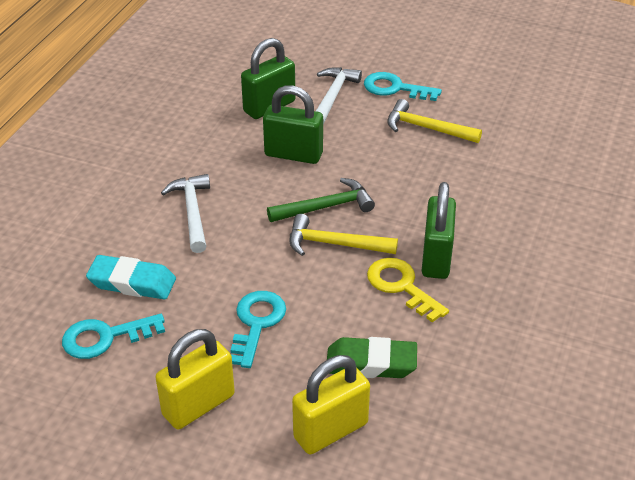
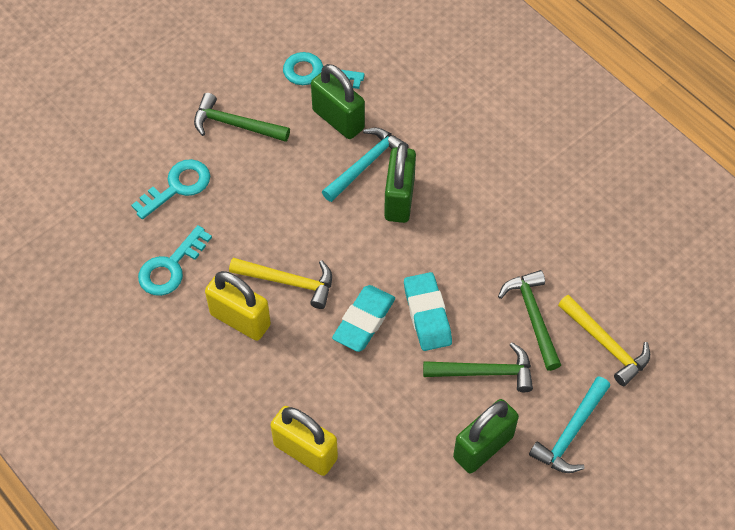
green eraser: 1 -> 0
green hammer: 1 -> 3
turquoise eraser: 1 -> 2
turquoise hammer: 0 -> 2
white hammer: 2 -> 0
yellow key: 1 -> 0

